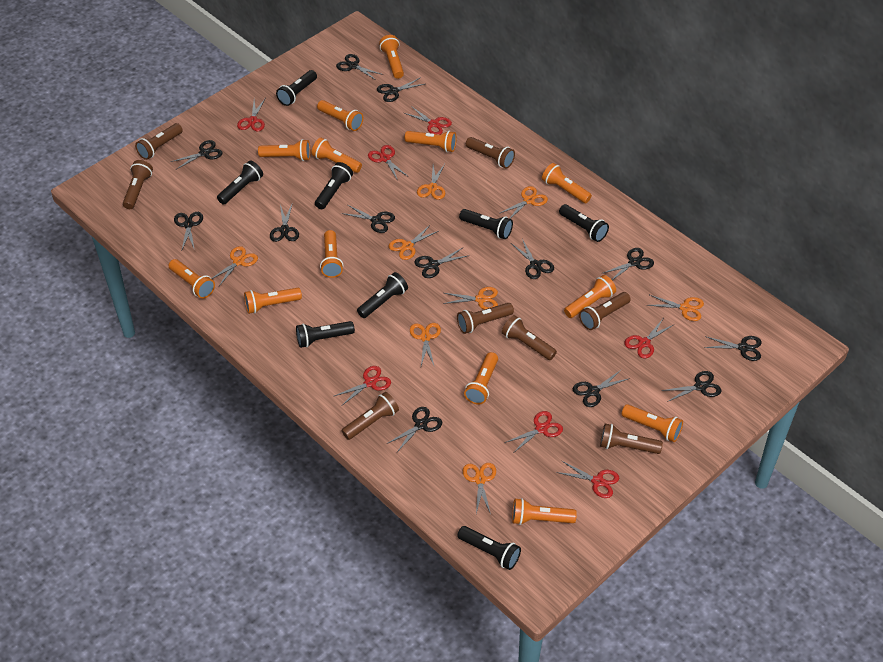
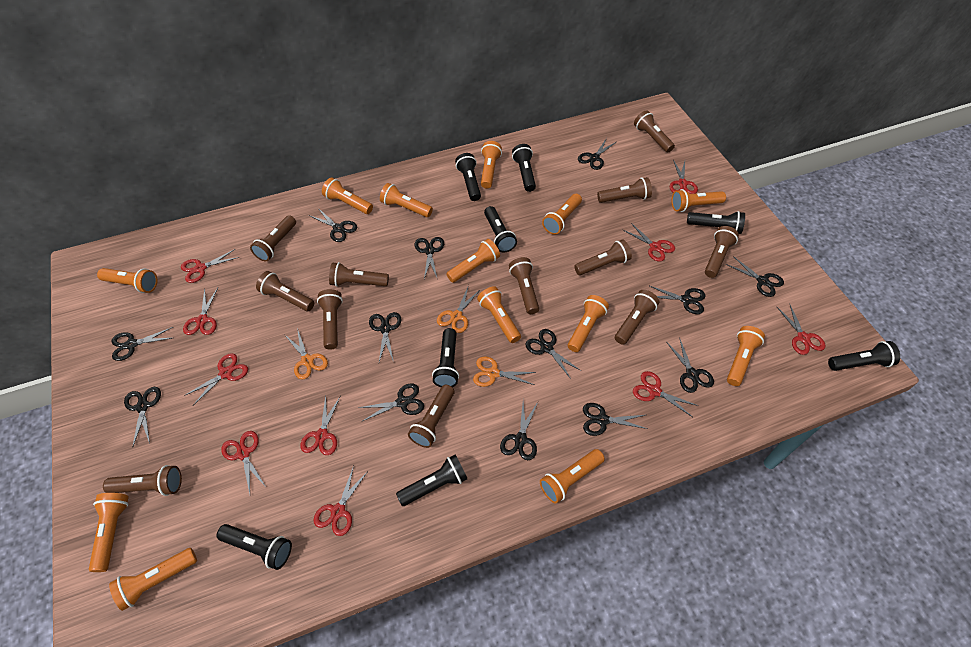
brown flashlight: 8 -> 12
orange scissors: 8 -> 3
red scissors: 7 -> 10

